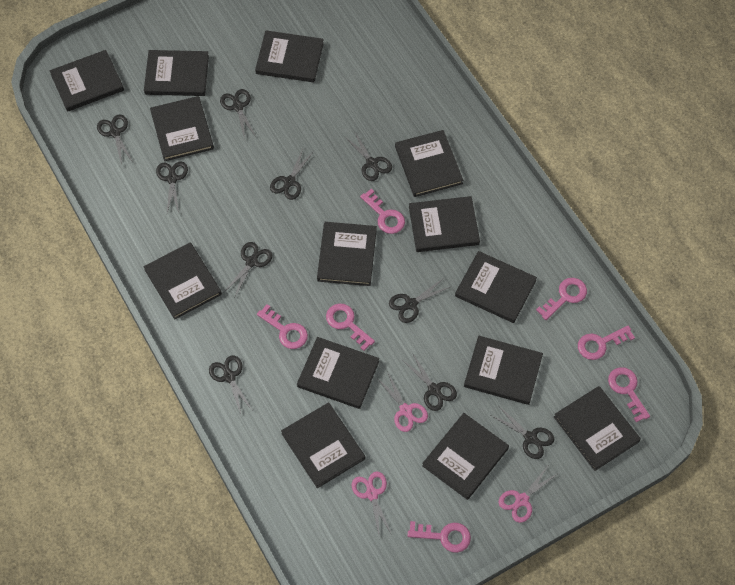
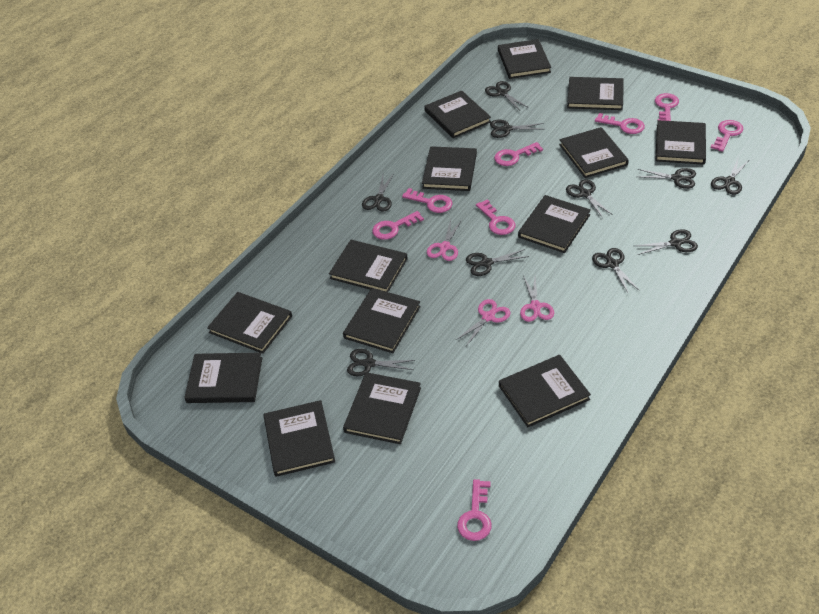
pink key: 7 -> 8

